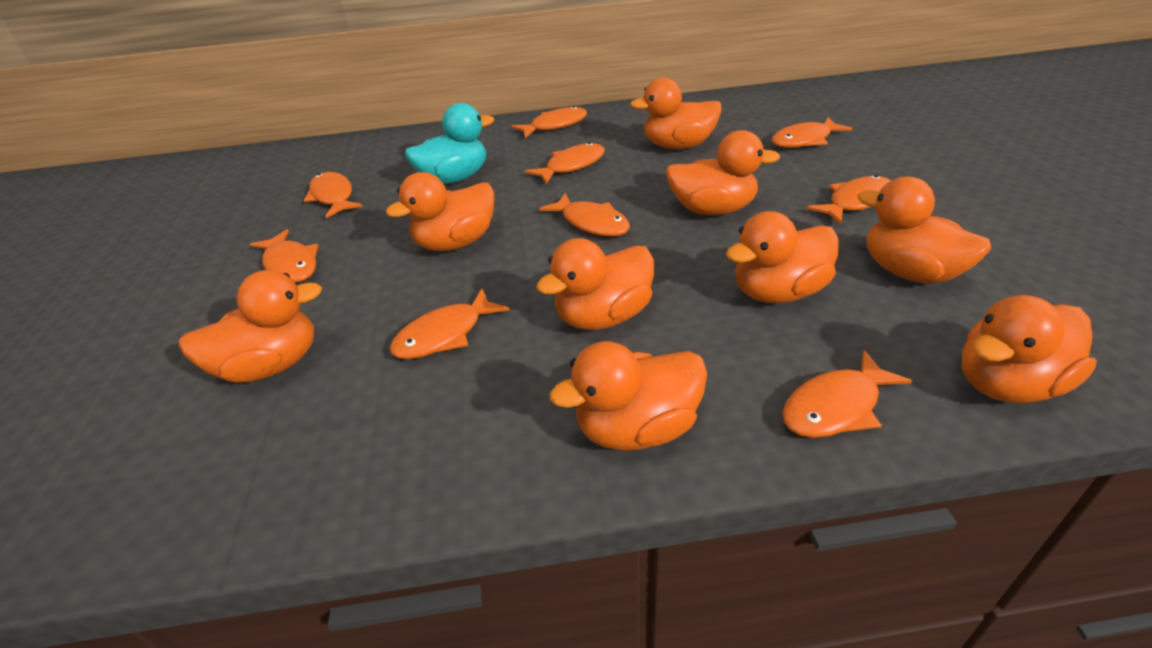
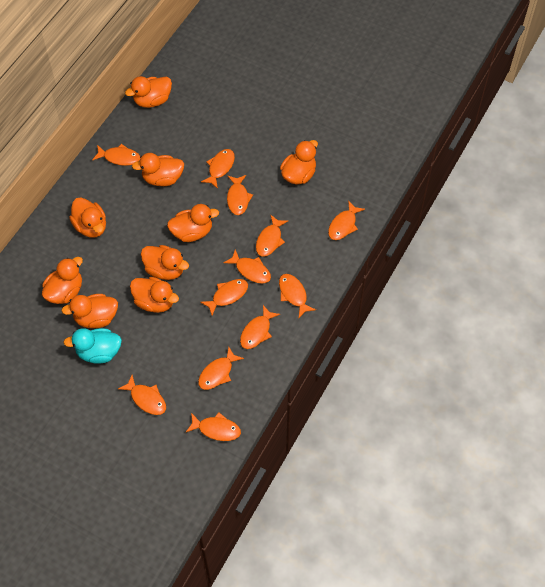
orange fish: 9 -> 12

